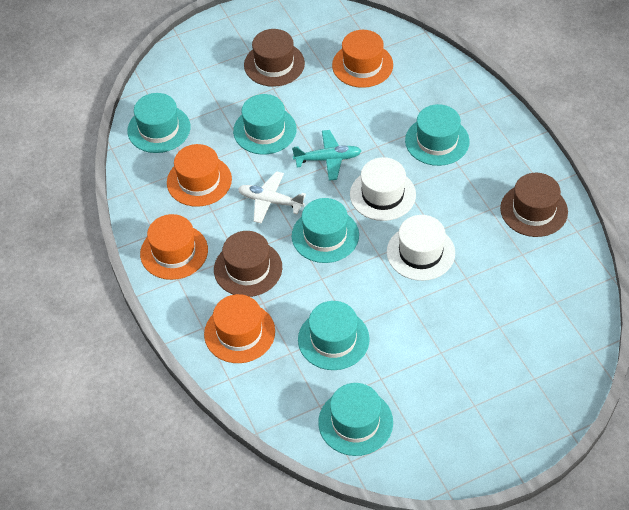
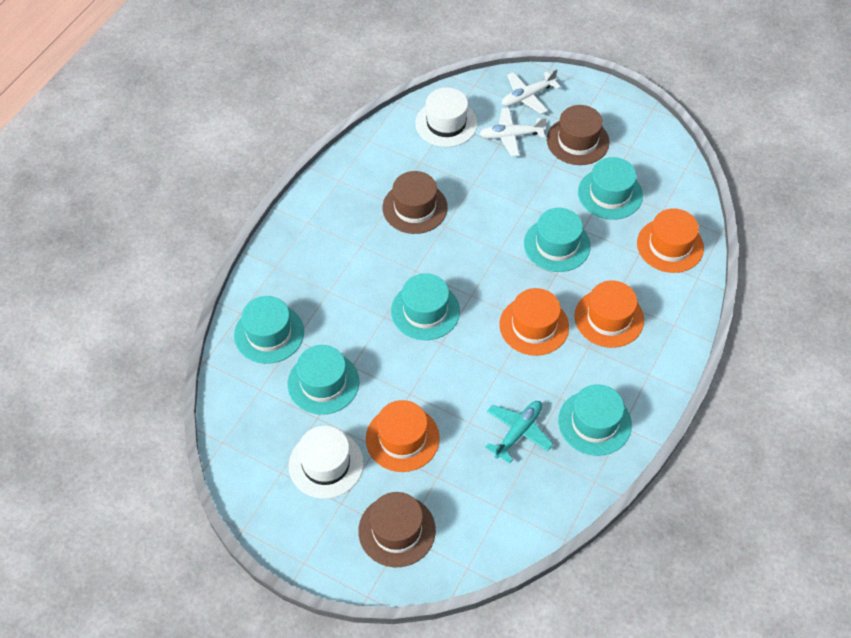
white plane: 1 -> 2

